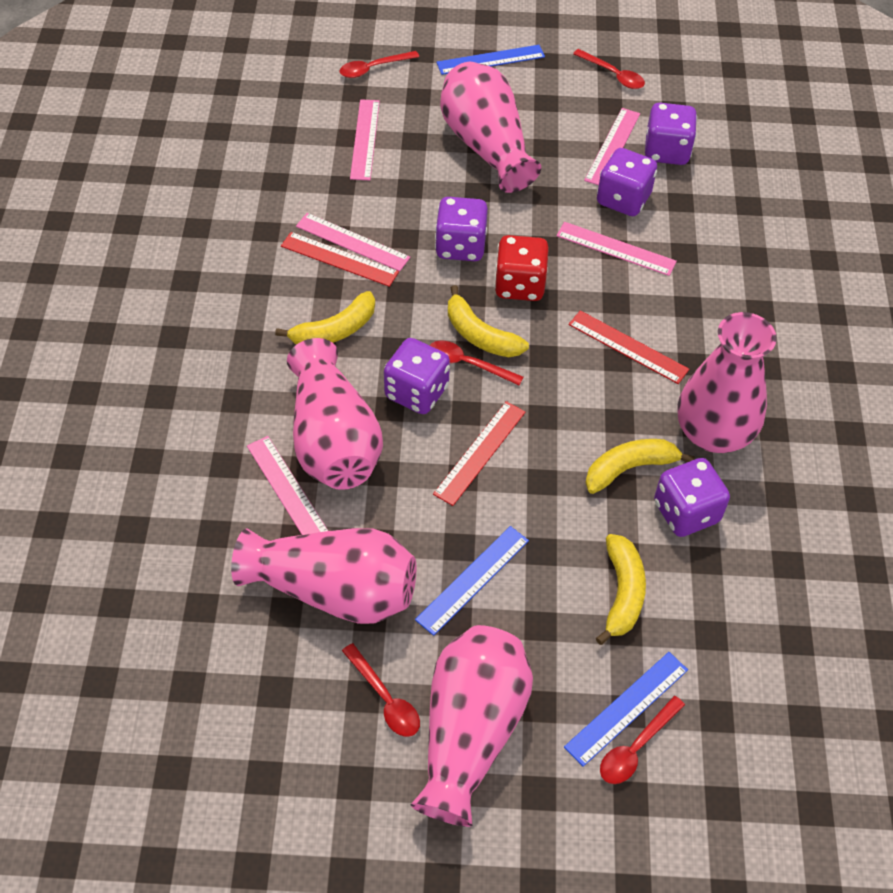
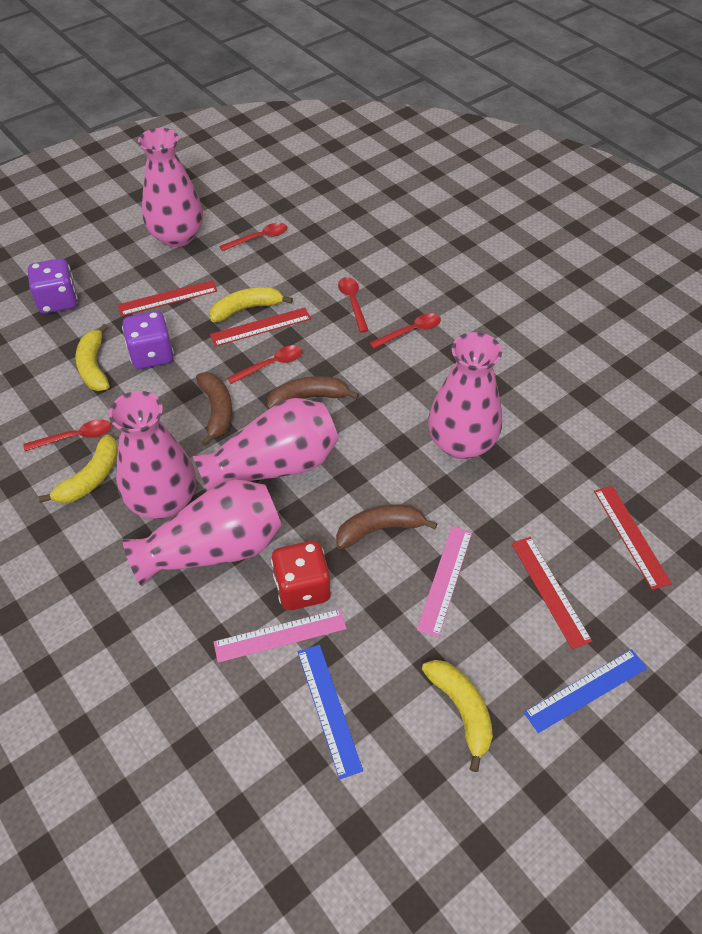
blue ruler: 3 -> 2
brown banana: 0 -> 3
pink ruler: 5 -> 2
purple dice: 5 -> 2
red ruler: 3 -> 4

